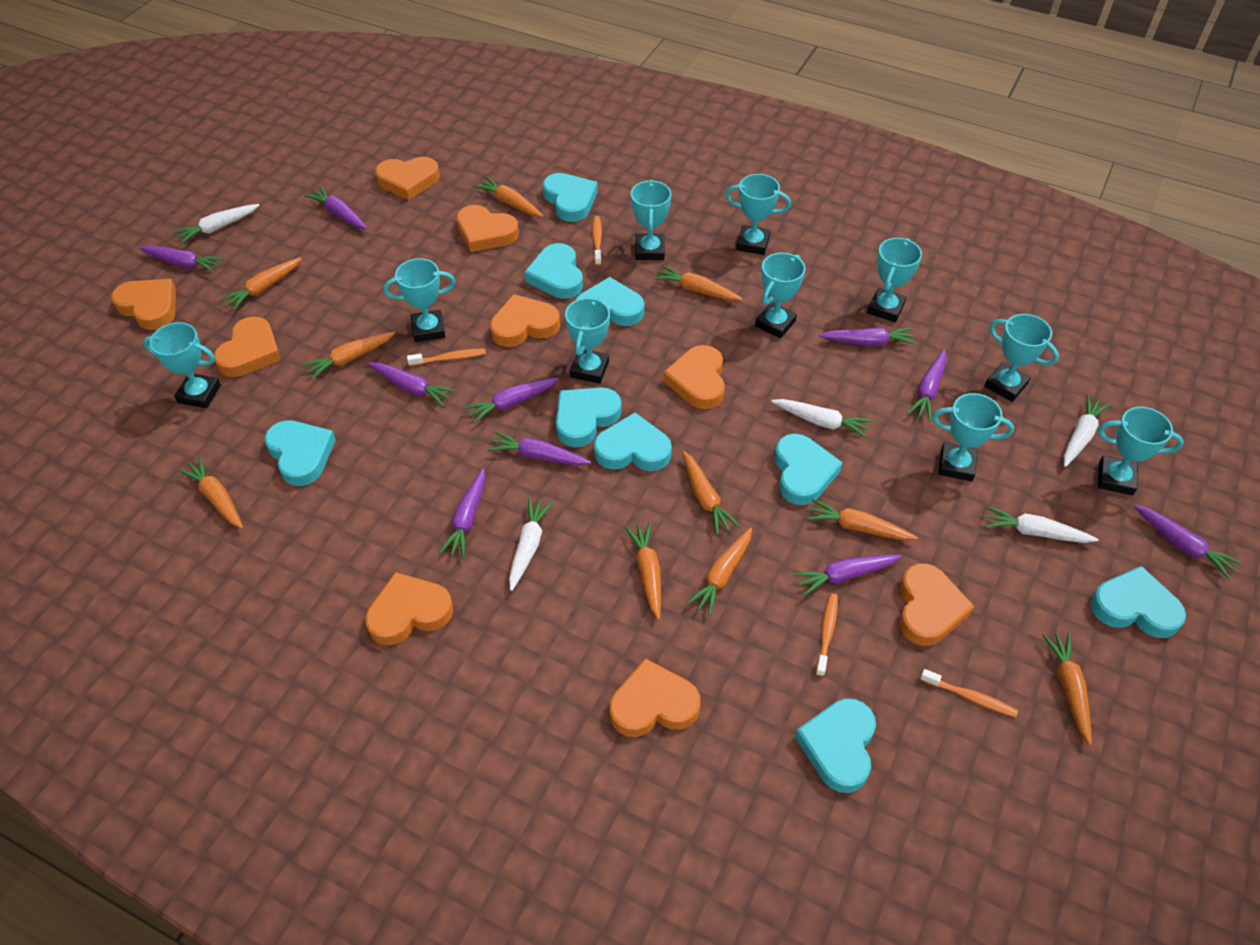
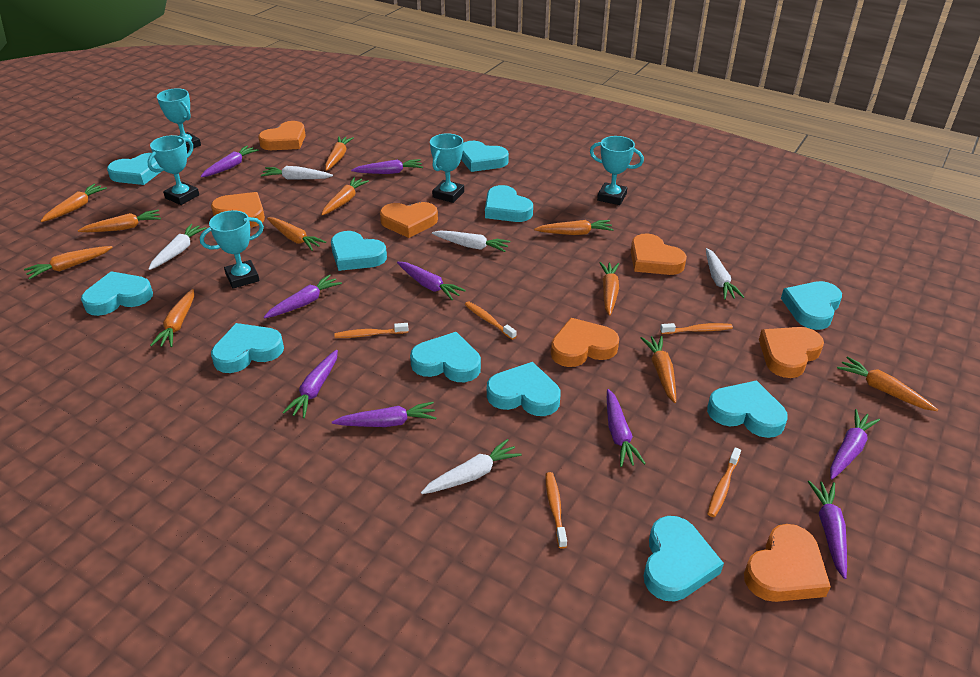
orange carrot: 10 -> 11
orange heart: 9 -> 7
orange toothbrush: 4 -> 5
purple carrot: 10 -> 9
turquoise heart: 9 -> 11
turquoise trophy: 10 -> 5

